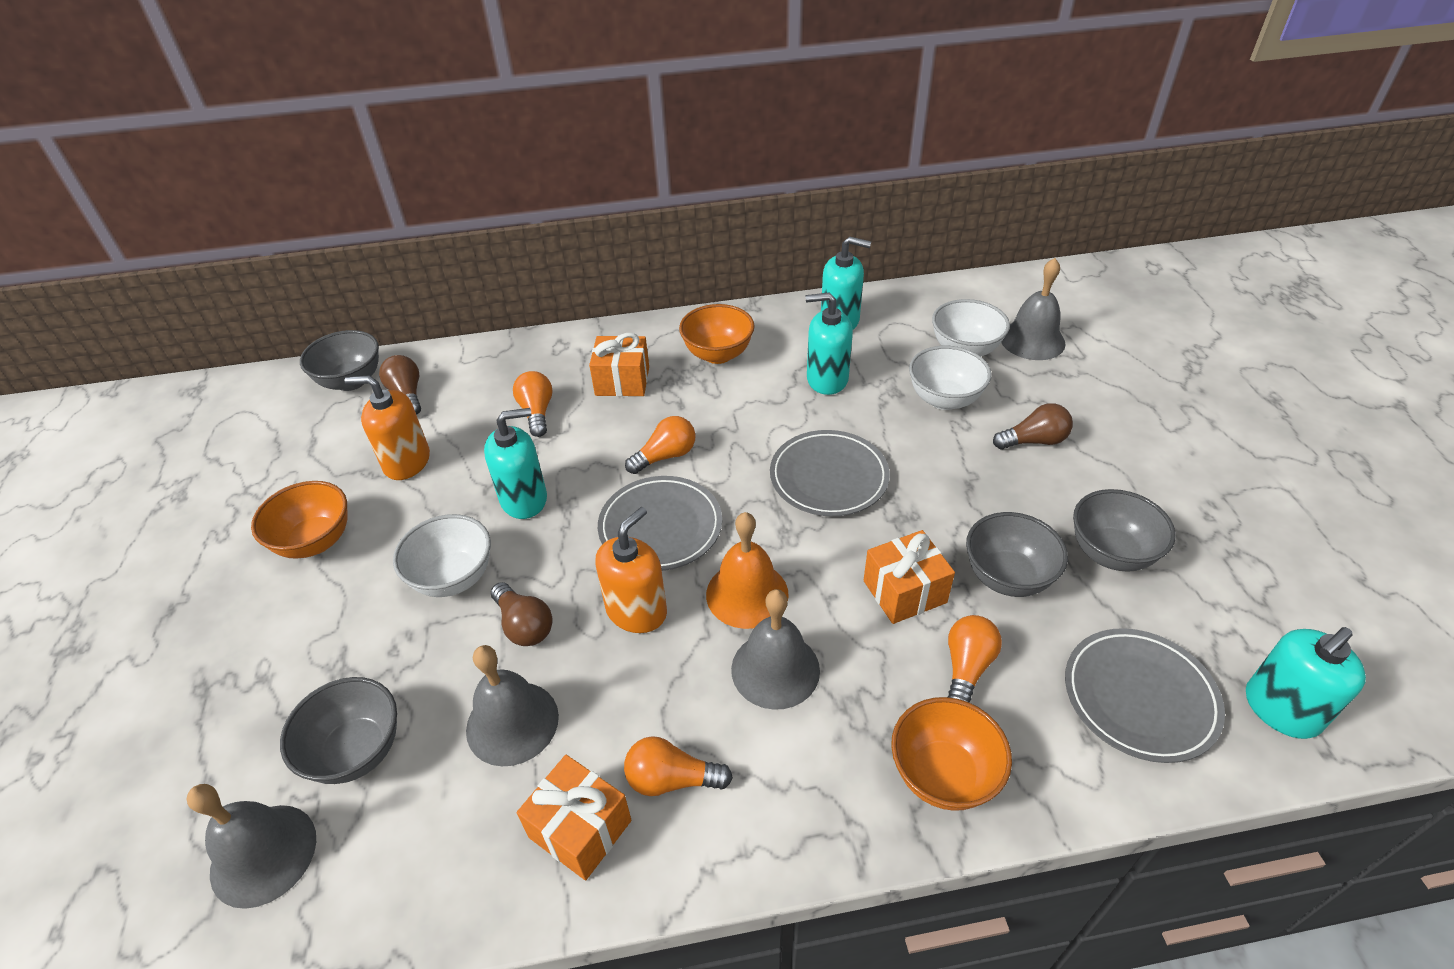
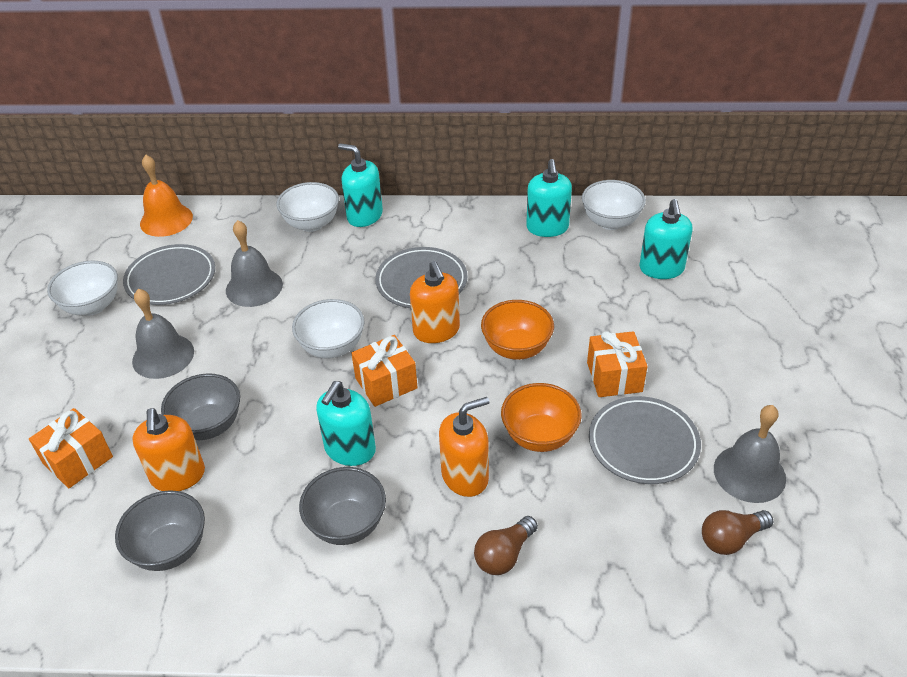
brown light bulb: 3 -> 2
grey bell: 4 -> 3
grey bowl: 4 -> 3
orange bowl: 3 -> 2
orange light bulb: 4 -> 0
orange soap dispenser: 2 -> 3
white bowl: 3 -> 4

